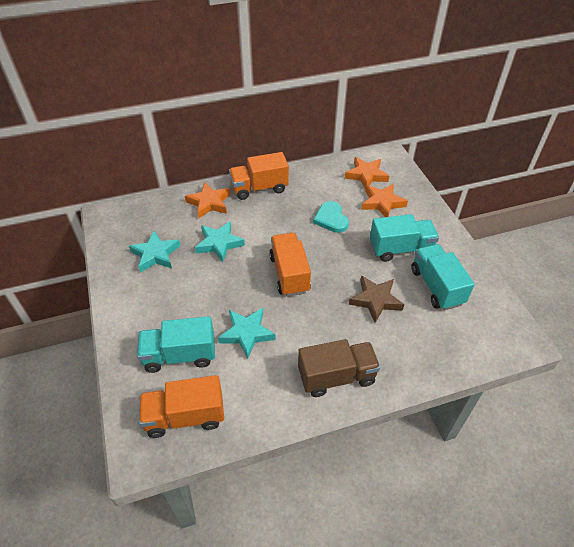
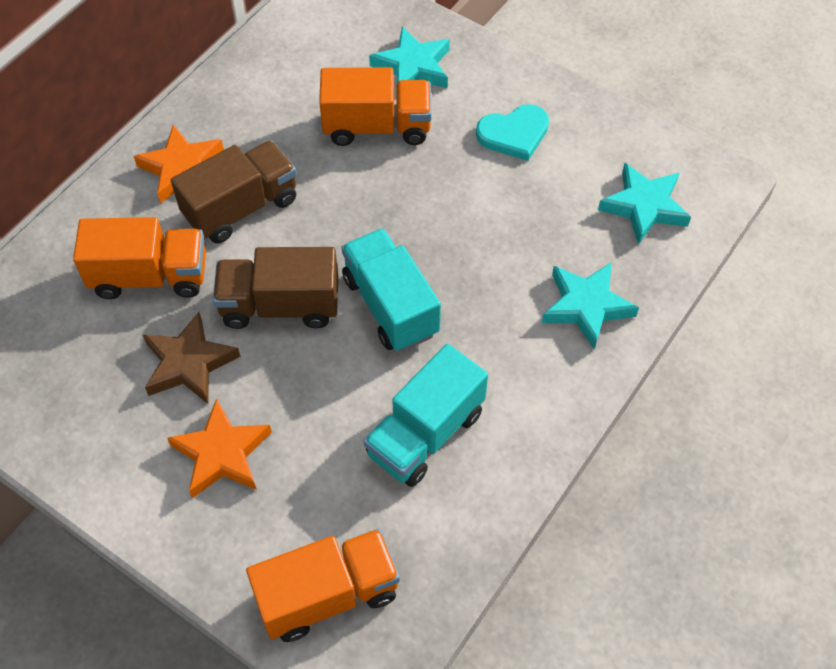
brown truck: 1 -> 2
orange star: 3 -> 2
turquoise truck: 3 -> 2

